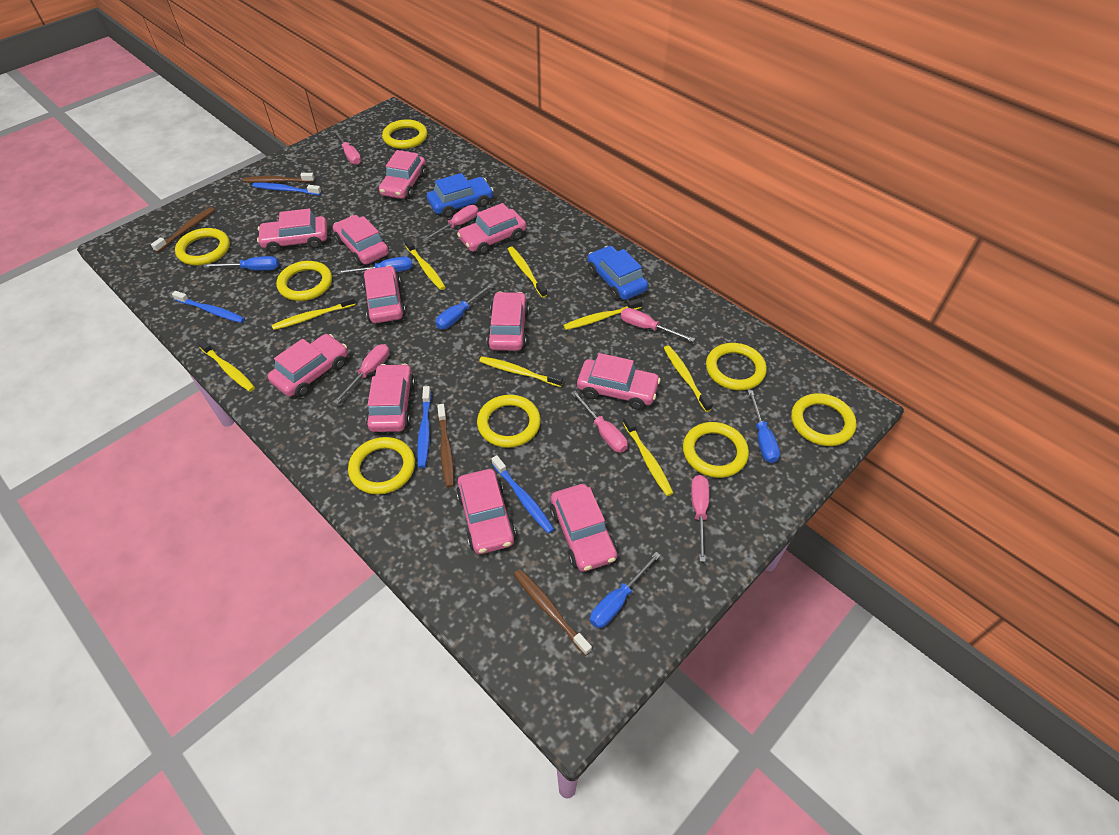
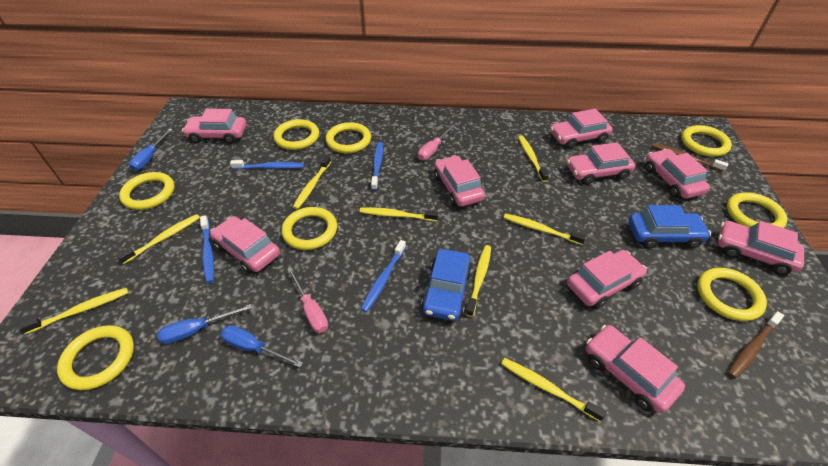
blue screwdriver: 5 -> 3
brown toothbrush: 4 -> 2
pink car: 11 -> 9
pink screwdriver: 6 -> 2

